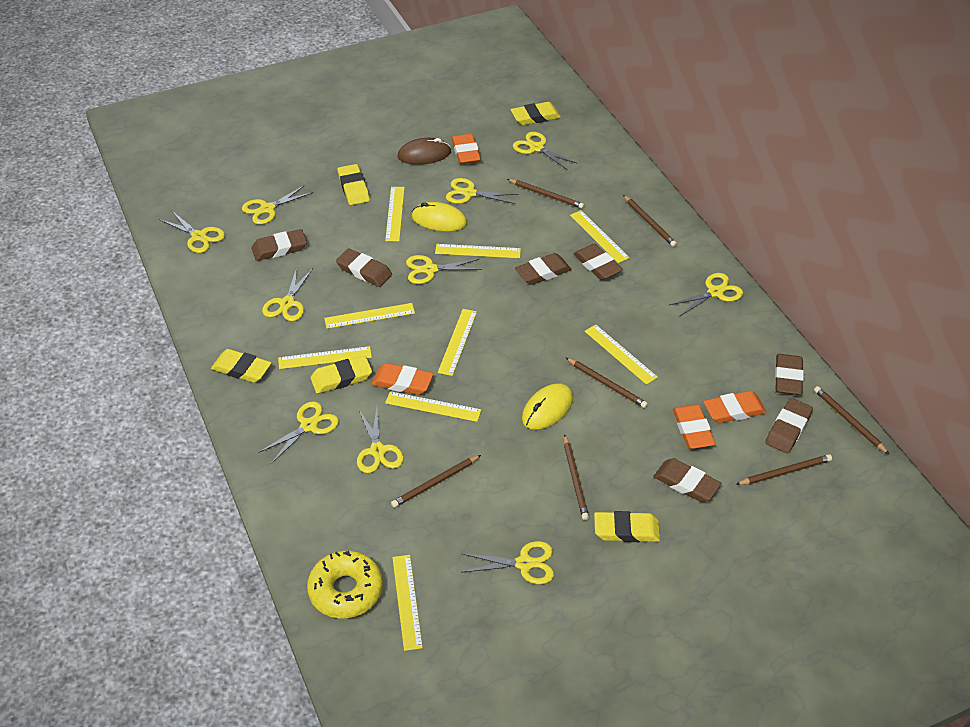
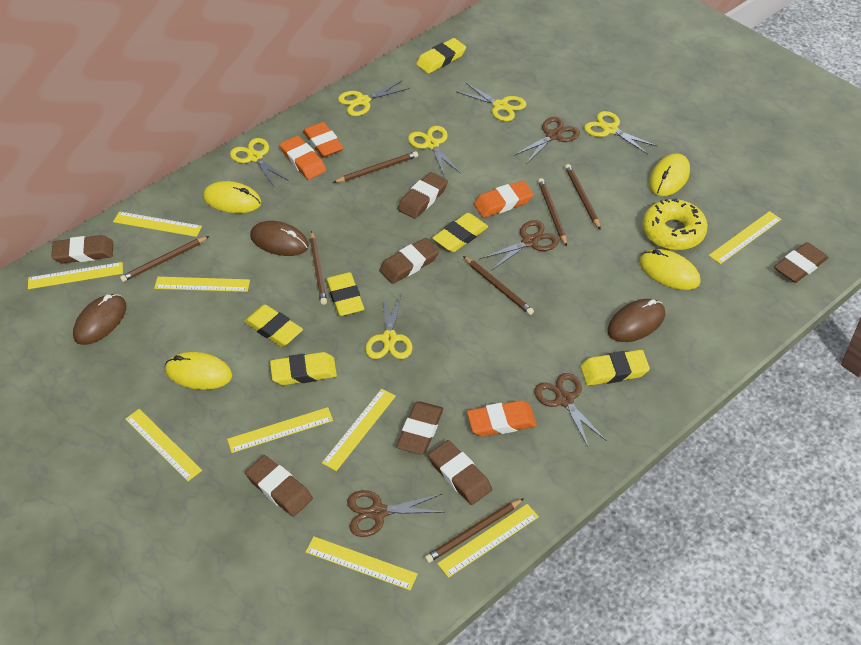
brown mouse: 1 -> 3
brown scissors: 0 -> 4
yellow eraser: 5 -> 6
yellow mouse: 2 -> 4
yellow scissors: 10 -> 6

